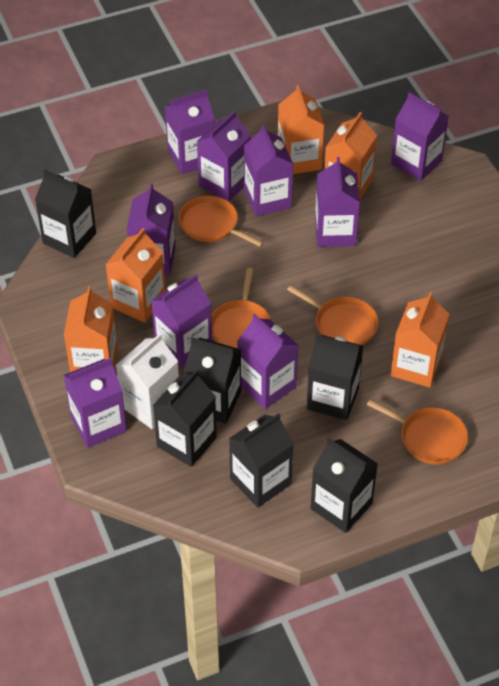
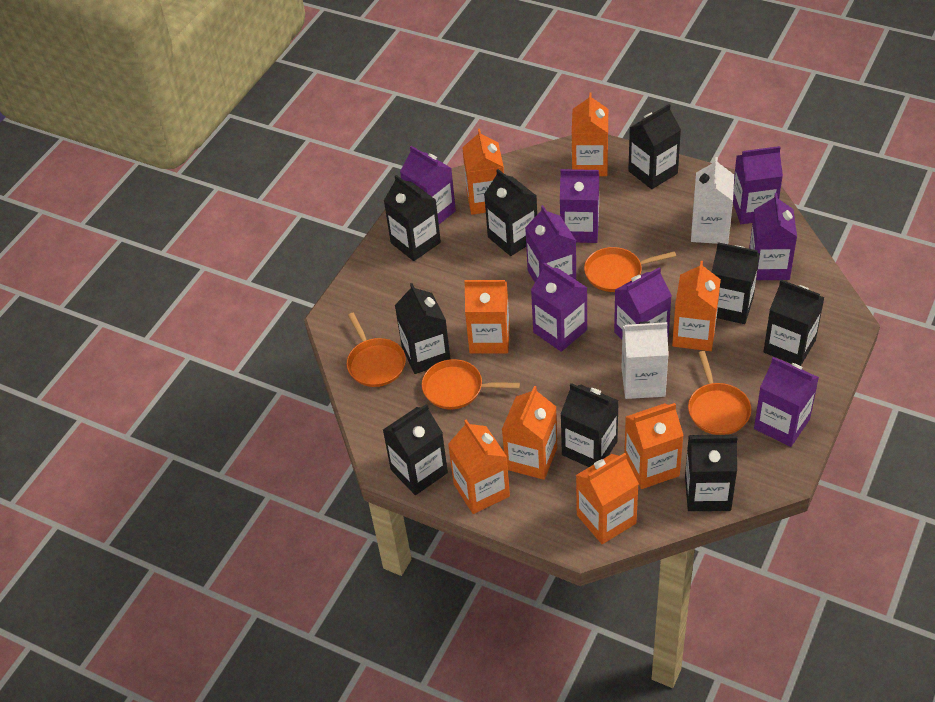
black carton: 6 -> 9
orange carton: 5 -> 8
purple carton: 9 -> 8
white carton: 1 -> 2

